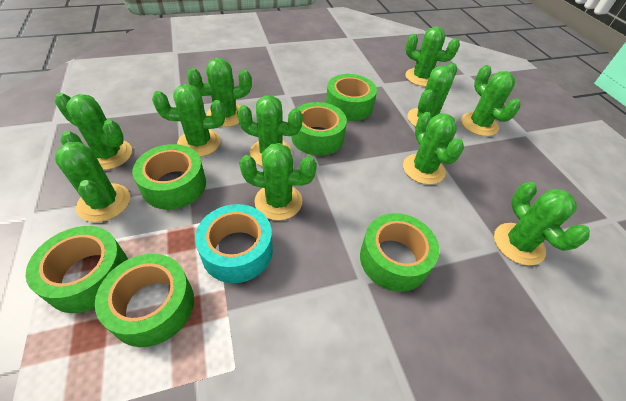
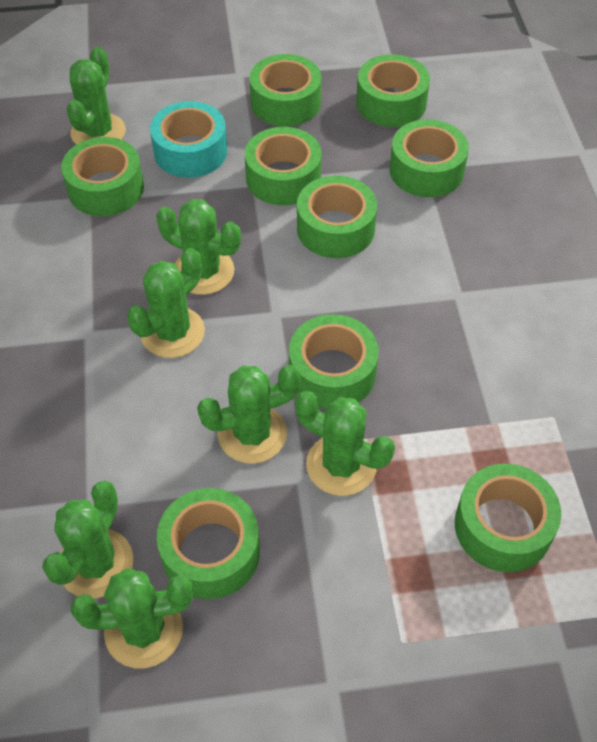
green cactus: 11 -> 7
green tape: 6 -> 9

